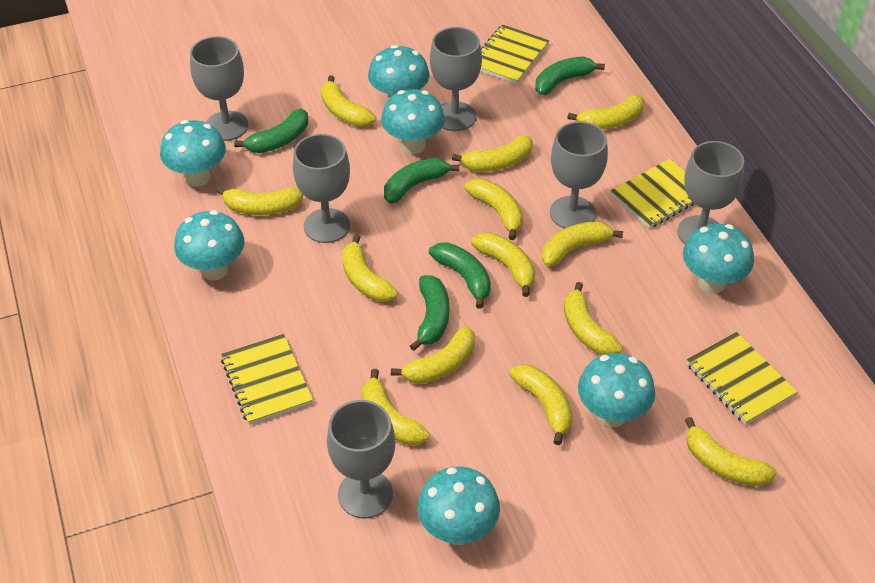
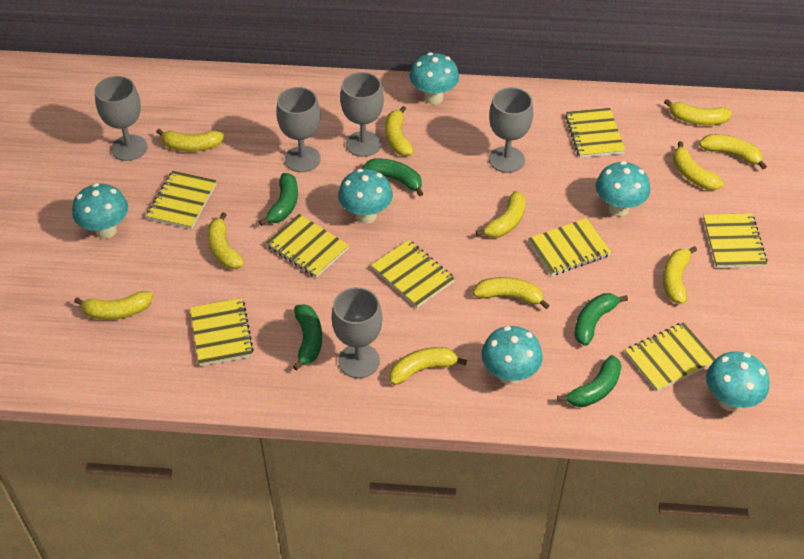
grey goblet: 6 -> 5
turquoise mushroom: 7 -> 6
yellow banana: 13 -> 11
yellow notebook: 4 -> 8

